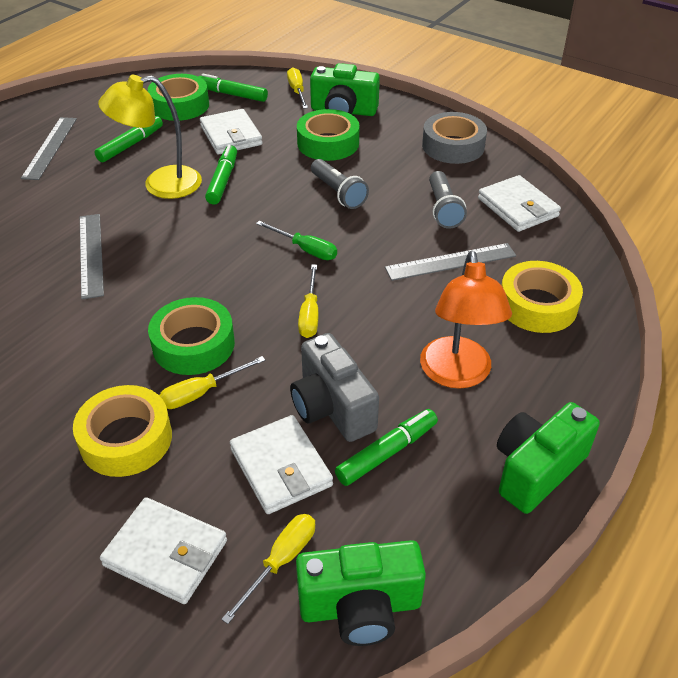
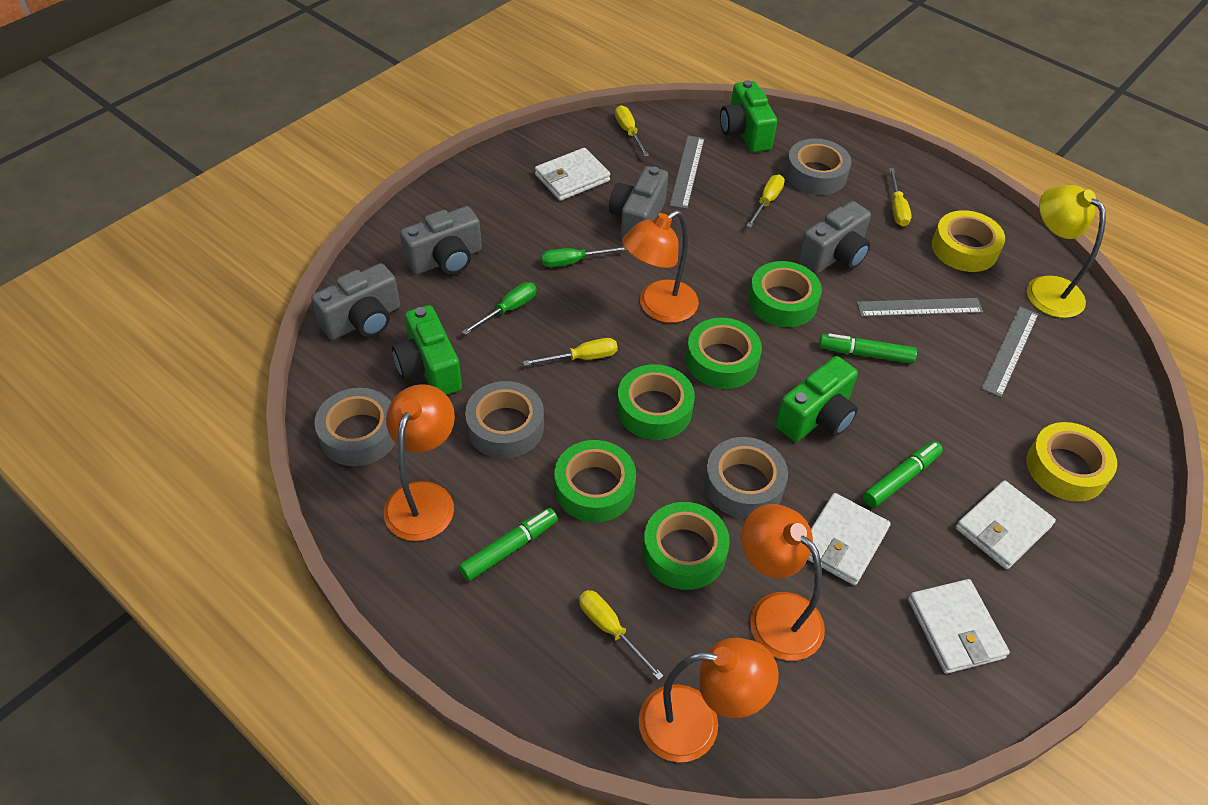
green marker: 4 -> 3
green screwdriver: 1 -> 2
green tape: 3 -> 5
grey camera: 1 -> 4
grey flashlight: 2 -> 0
grey tape: 1 -> 4
orange lamp: 1 -> 4
yellow screwdriver: 4 -> 5

